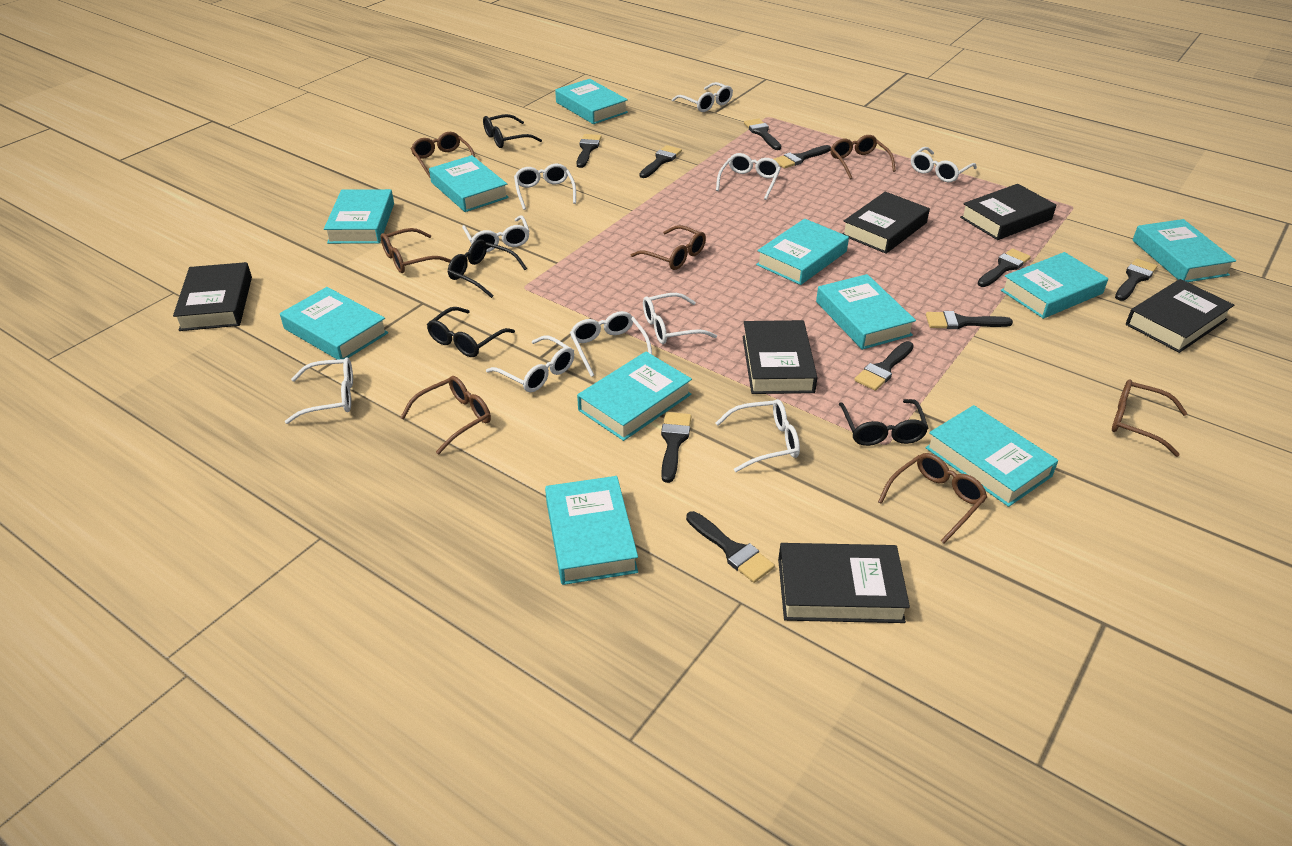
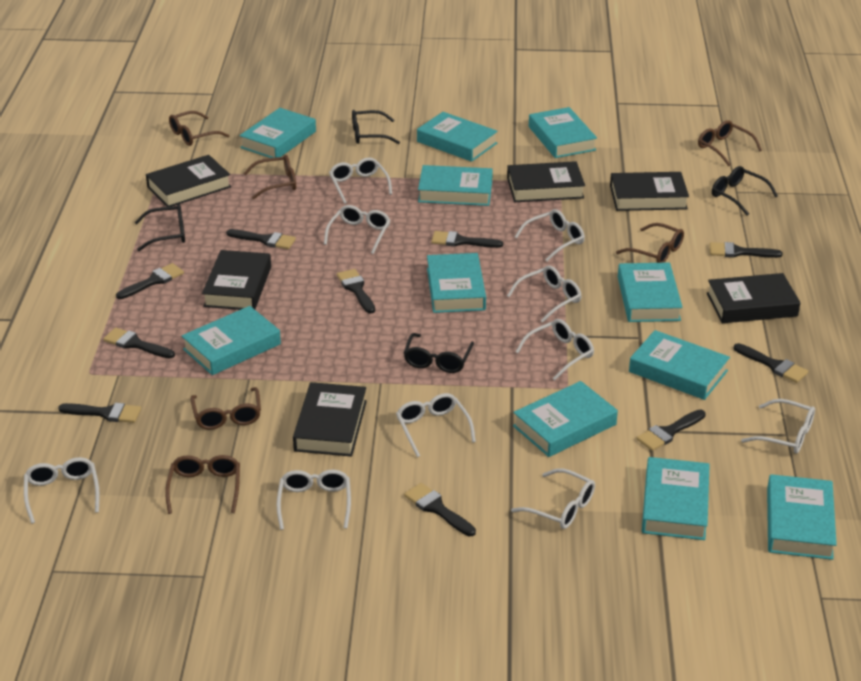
brown glasses: 7 -> 6

